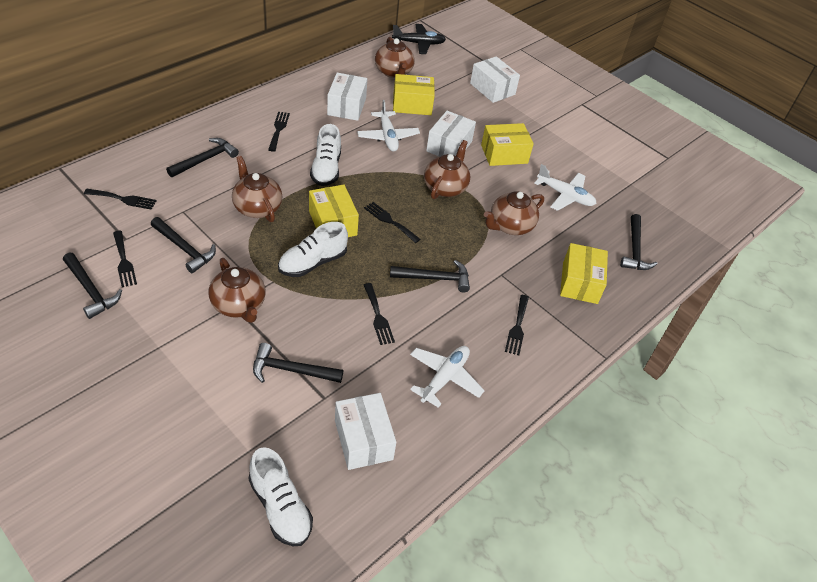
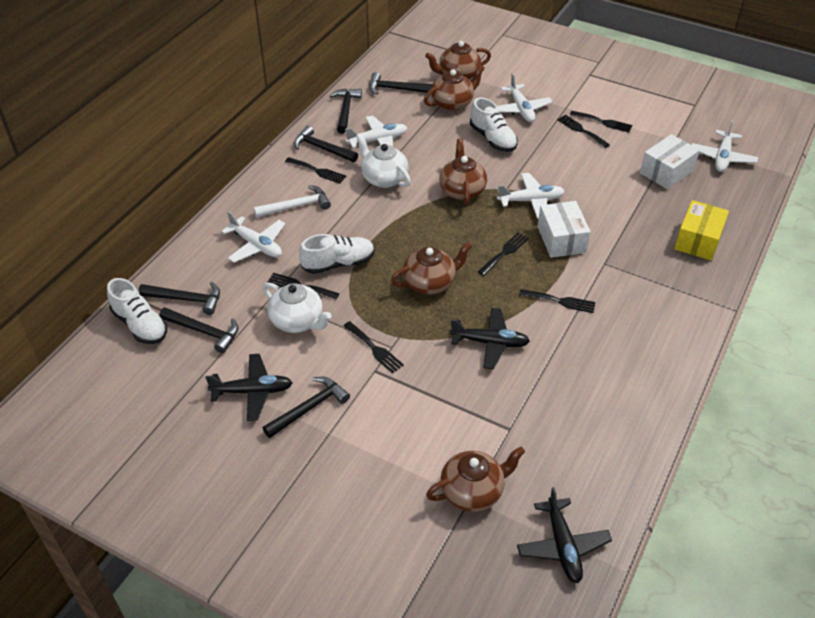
black fork: 6 -> 7
black plane: 1 -> 3
white box: 4 -> 2
white hammer: 0 -> 1
white plane: 3 -> 5
white teapot: 0 -> 2
yellow box: 4 -> 1

